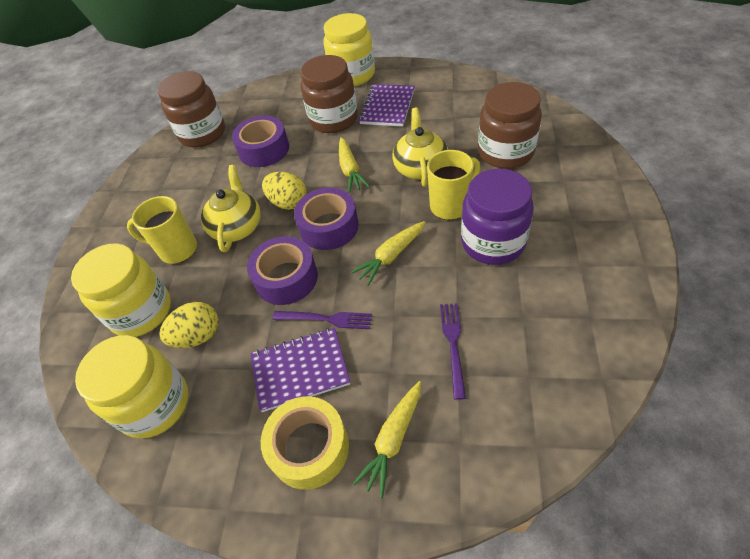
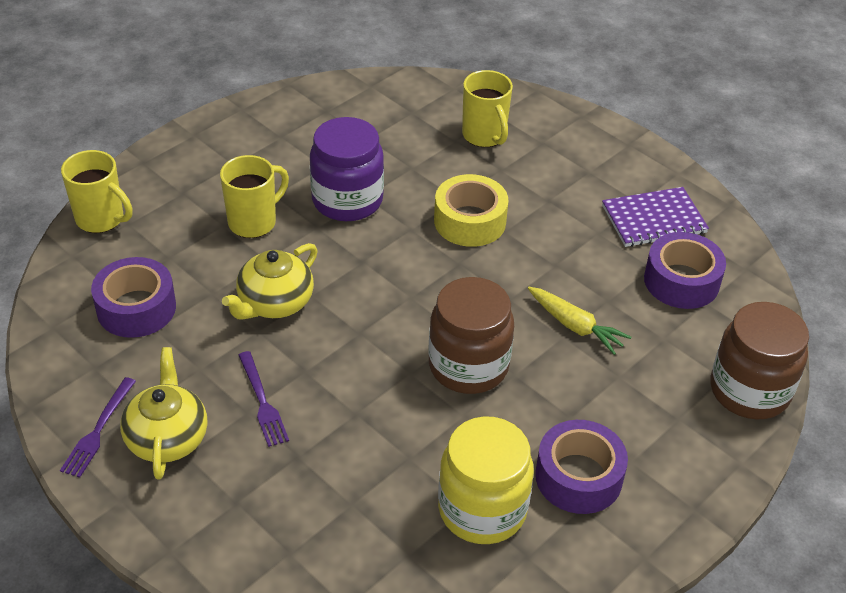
brown jar: 3 -> 2
purple notebook: 2 -> 1
yellow carrot: 3 -> 1
yellow egg: 2 -> 0
yellow jar: 3 -> 1
yellow mug: 2 -> 3

